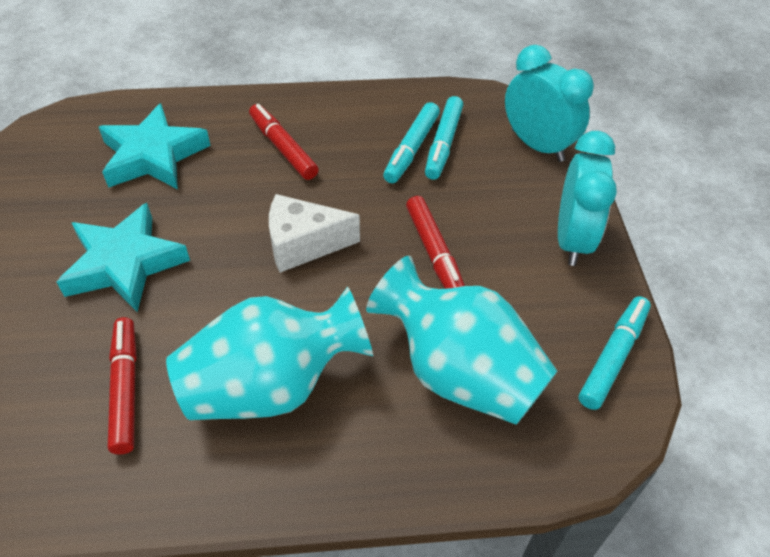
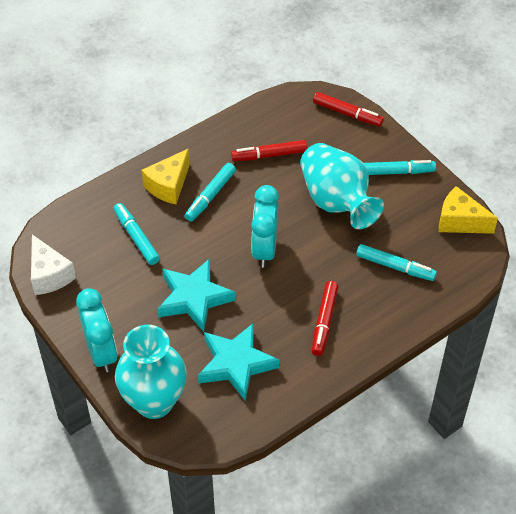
turquoise marker: 3 -> 4
yellow cheese: 0 -> 2

